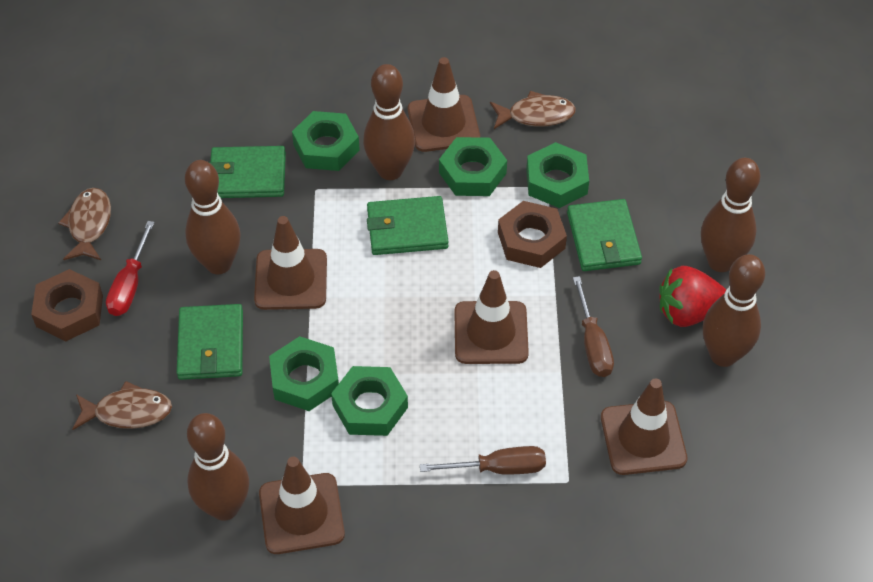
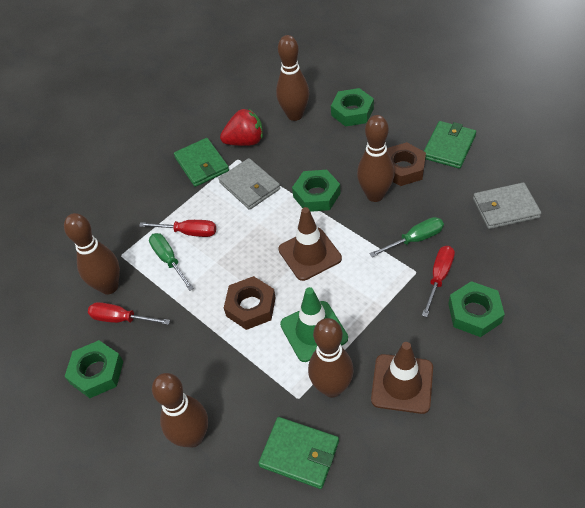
brown fish: 3 -> 0
brown screwdriver: 2 -> 0
brown traffic cone: 5 -> 2
green nut: 5 -> 4
green screwdriver: 0 -> 2
green traffic cone: 0 -> 1
green wallet: 4 -> 3
grey wallet: 0 -> 2
red screwdriver: 1 -> 3

